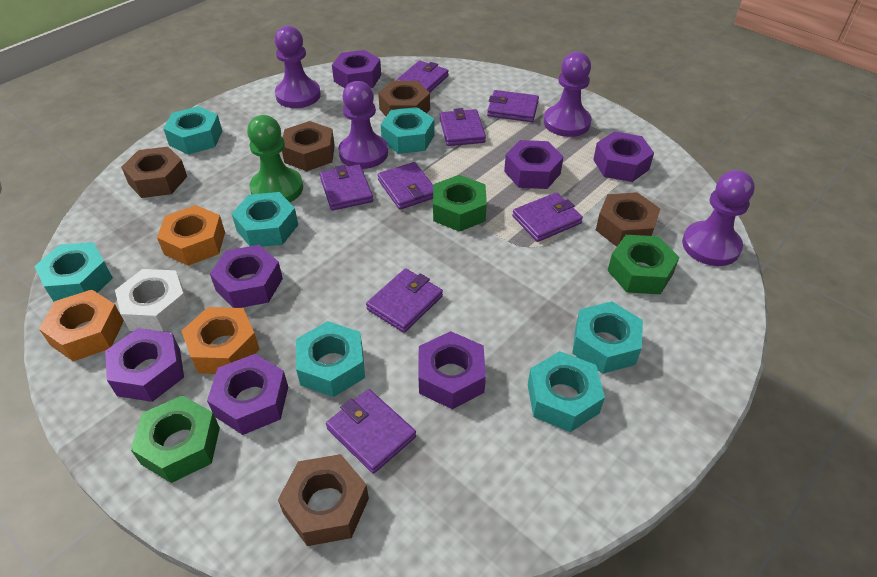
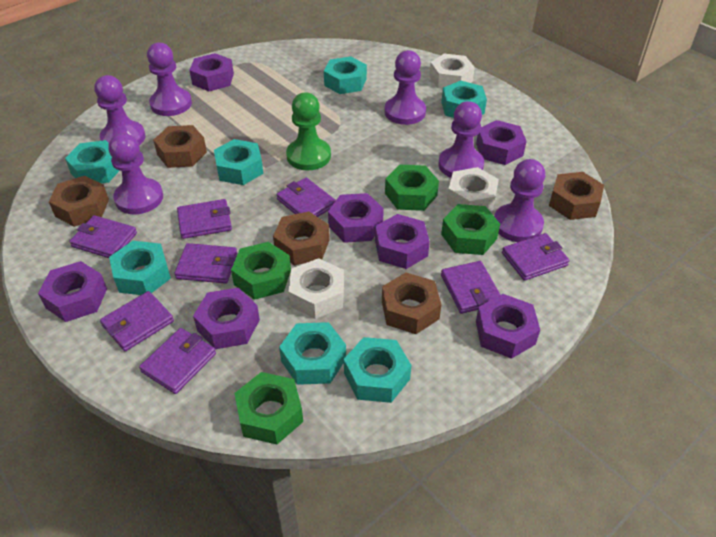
green nut: 3 -> 4
orange nut: 3 -> 0
purple pawn: 4 -> 6
white nut: 1 -> 3

